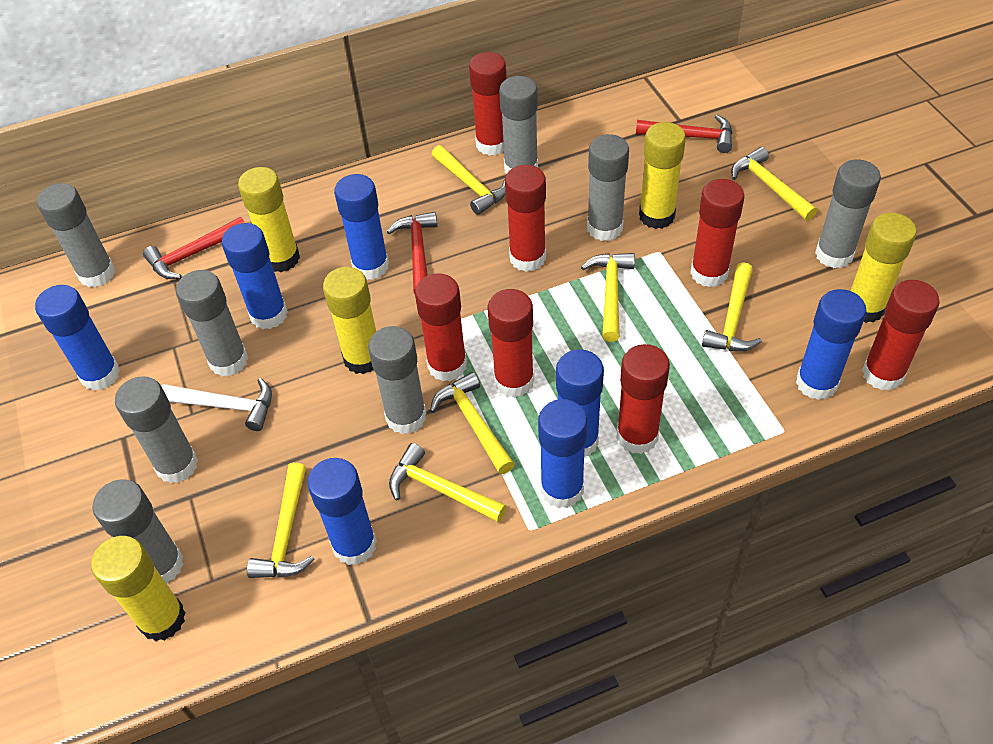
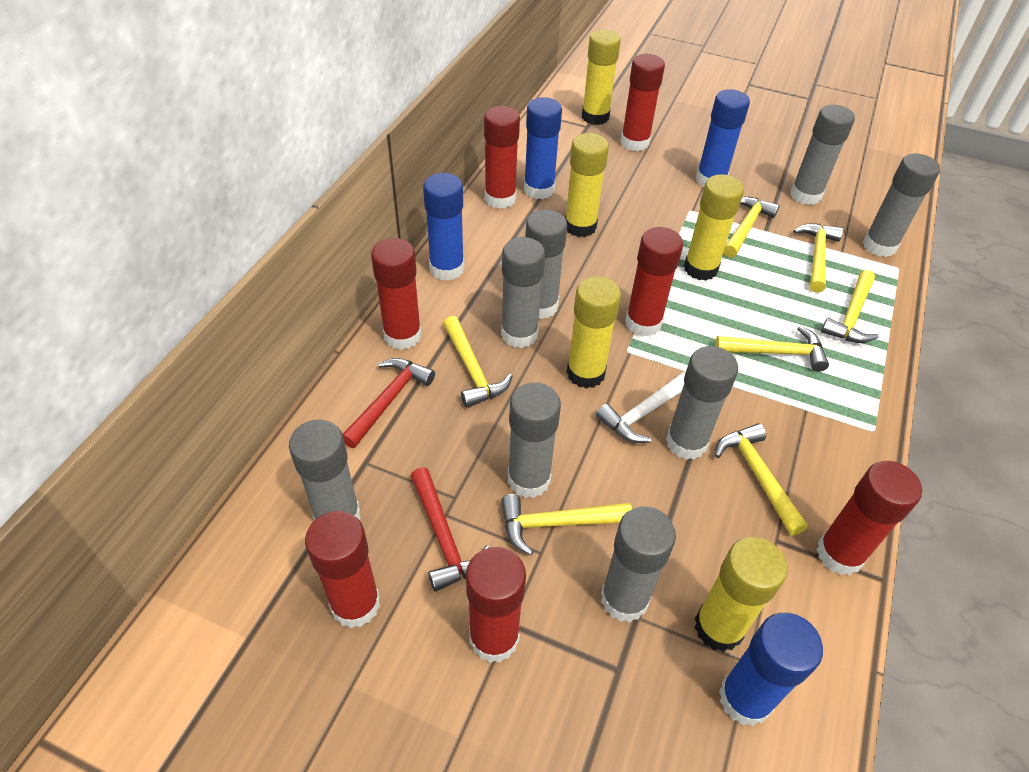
blue glue stick: 7 -> 4
red hammer: 3 -> 2

